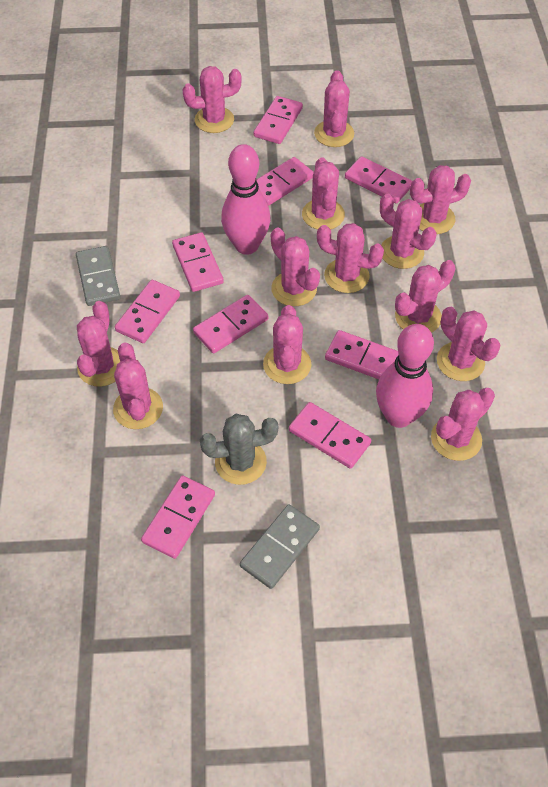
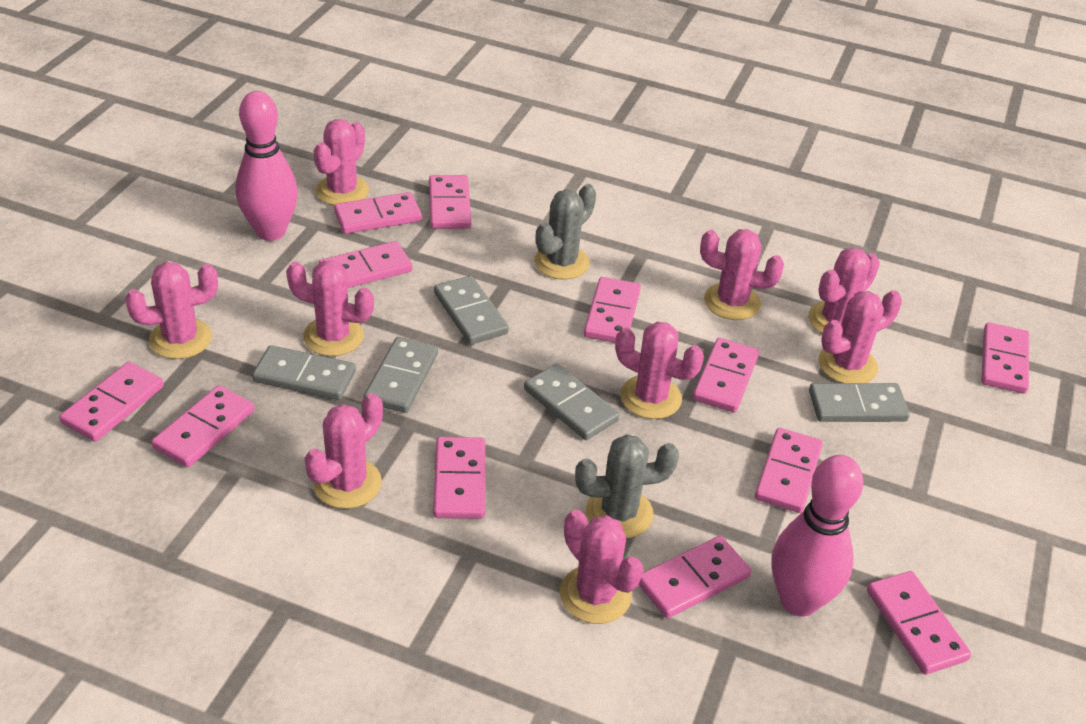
grey cactus: 1 -> 2
grey domino: 2 -> 5
pink cactus: 13 -> 9
pink domino: 9 -> 12

